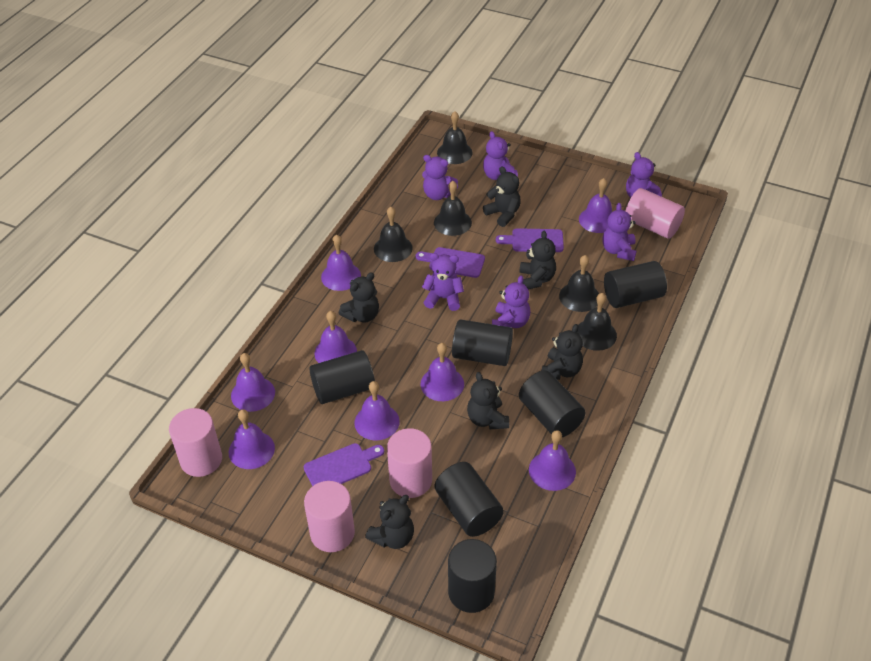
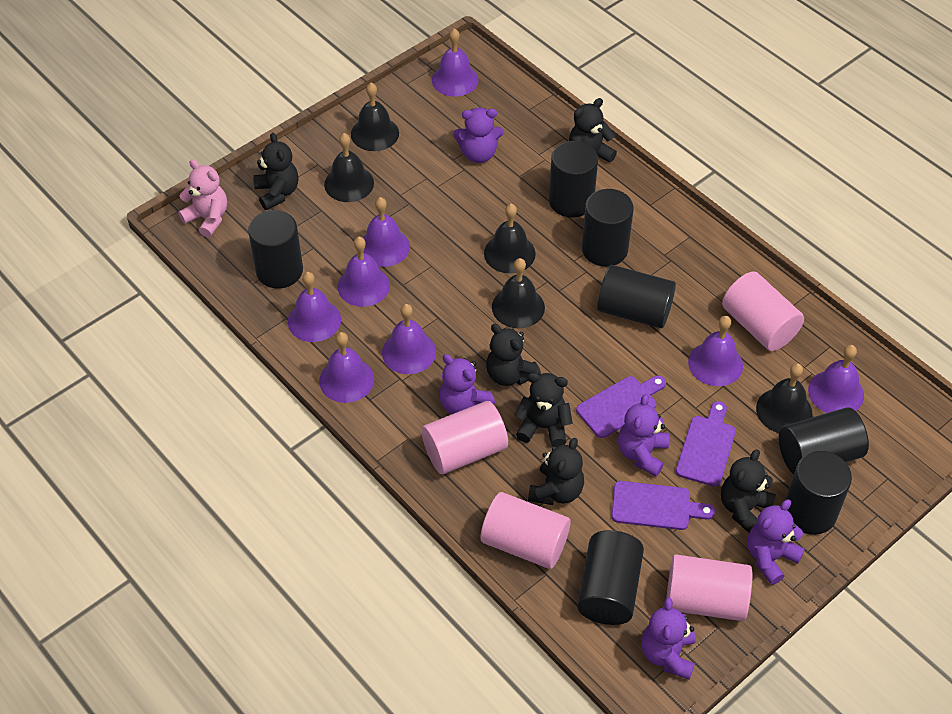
black cylinder: 6 -> 7
pink teddy bear: 0 -> 1
purple teddy bear: 6 -> 5

